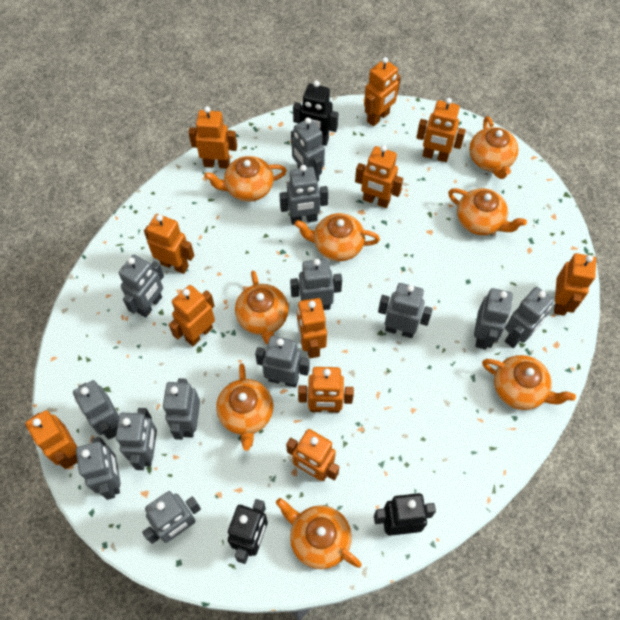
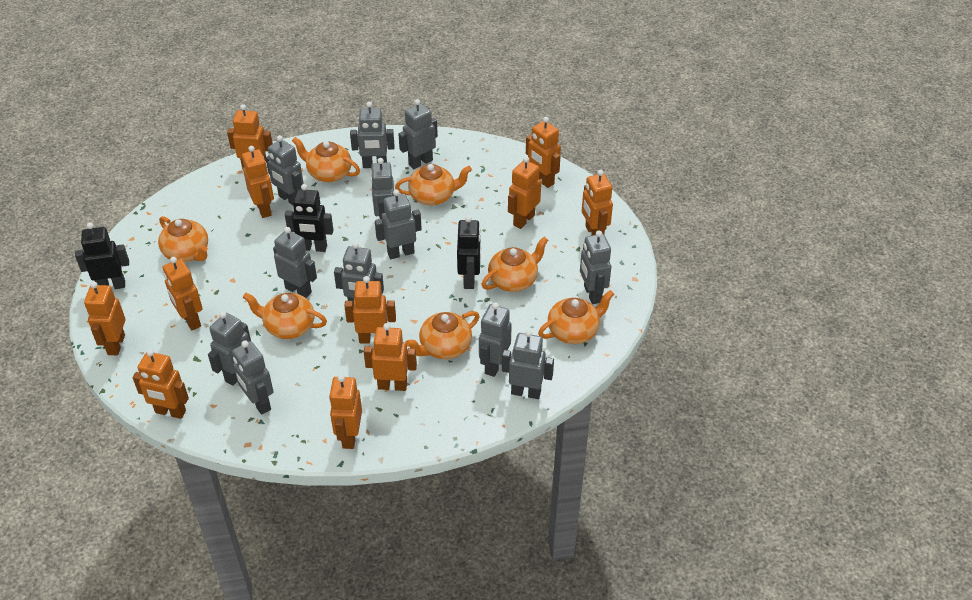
grey robot: 13 -> 12
orange teapot: 8 -> 7

